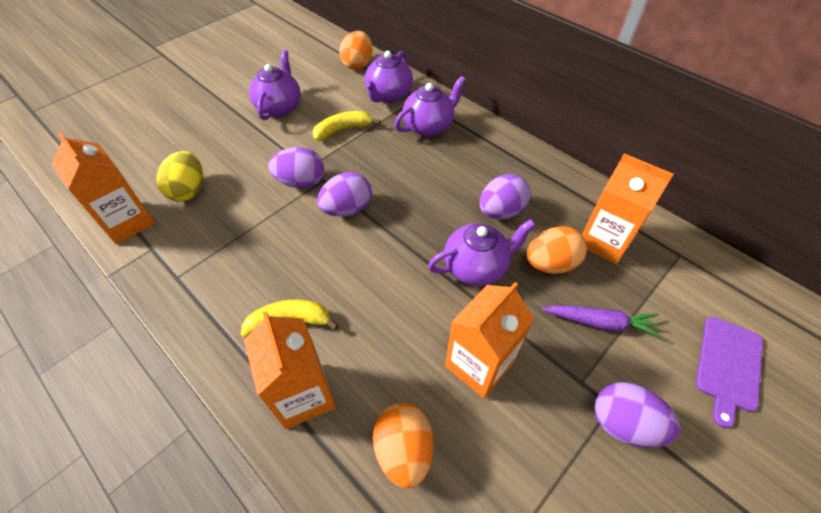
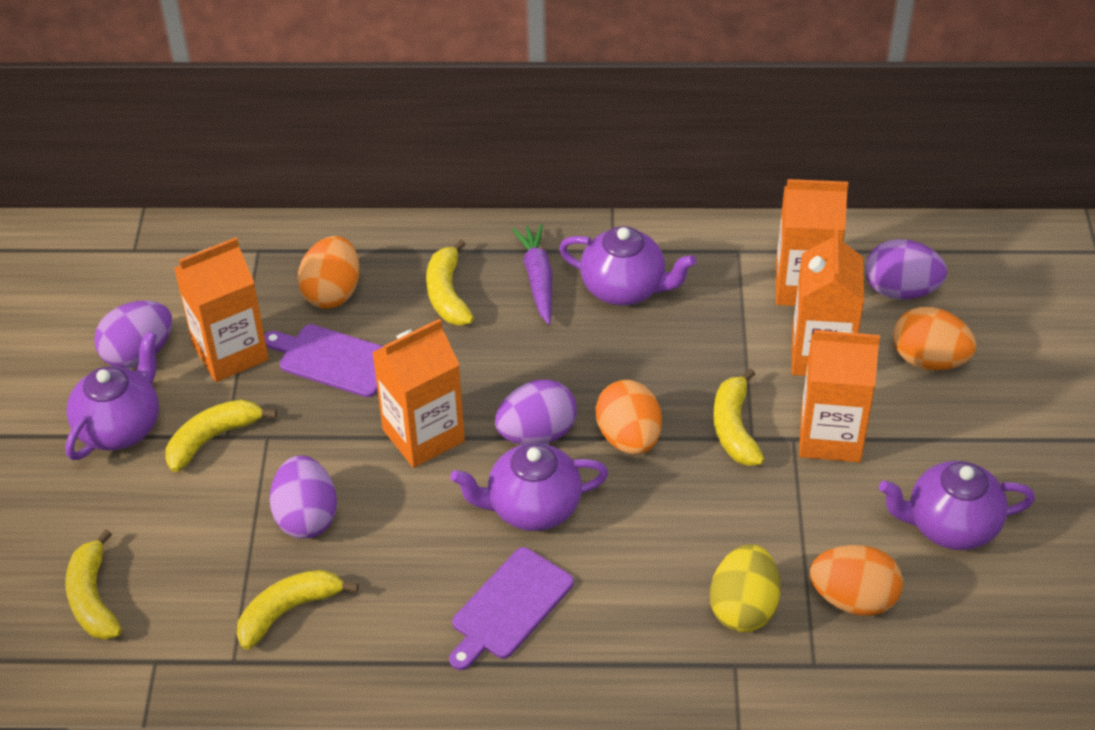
orange carton: 4 -> 5
orange egg: 3 -> 4
purple cutting board: 1 -> 2
yellow banana: 2 -> 5

